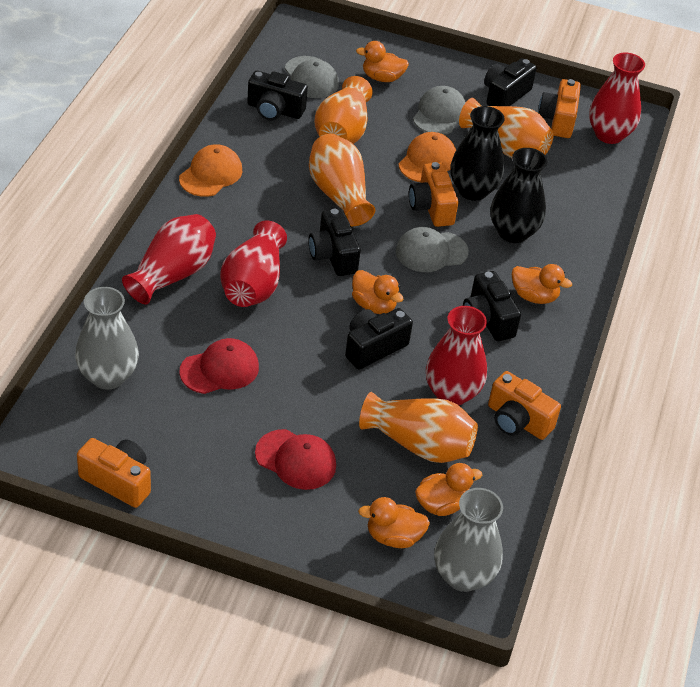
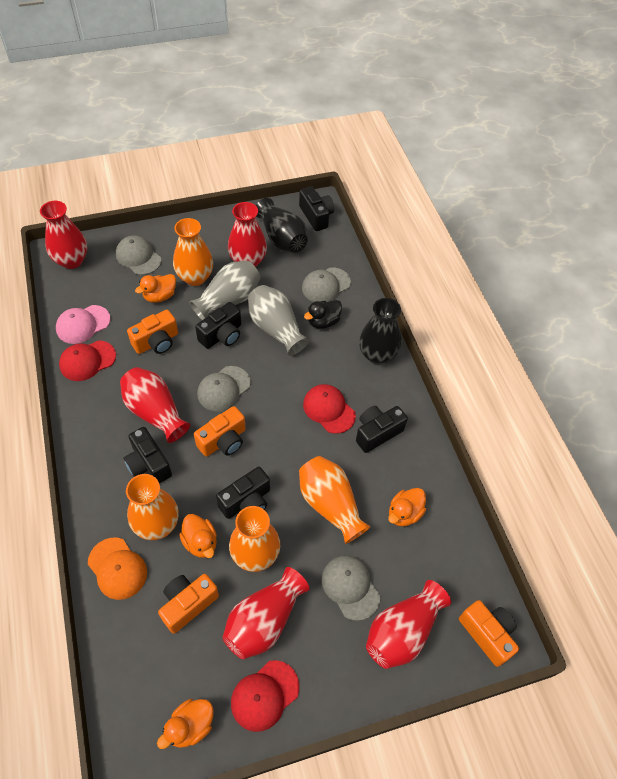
black duck: 0 -> 1
grey cap: 3 -> 4
orange cap: 2 -> 1
orange duck: 5 -> 4
pink cap: 0 -> 1
red cap: 2 -> 3
red vase: 4 -> 5

